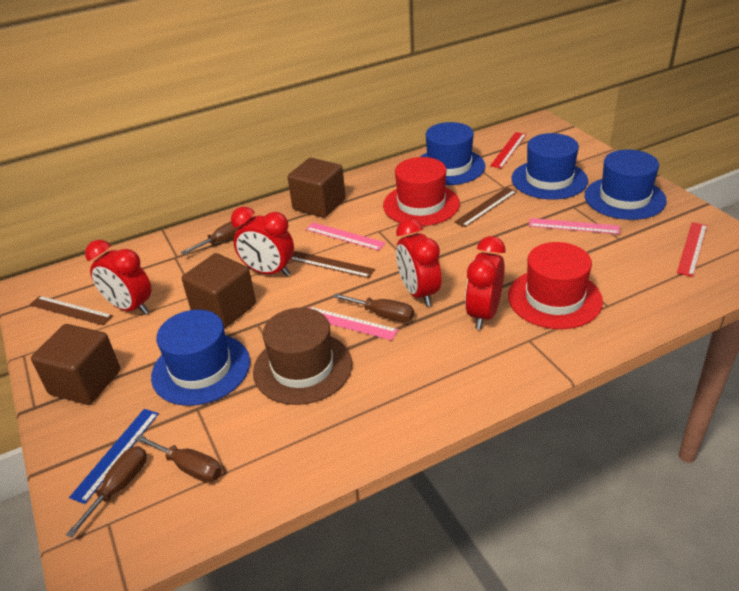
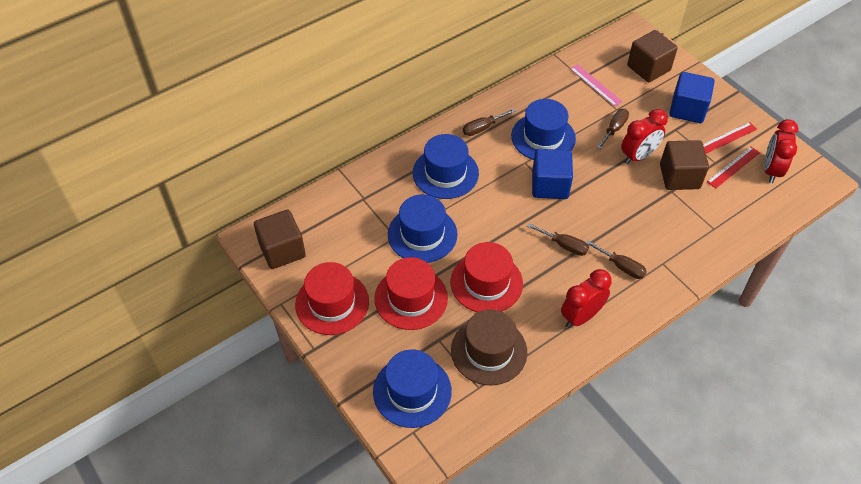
blue cube: 0 -> 2
blue ruler: 1 -> 0
brown ruler: 3 -> 0
pink ruler: 3 -> 1
red clock: 4 -> 3
red hat: 2 -> 3

